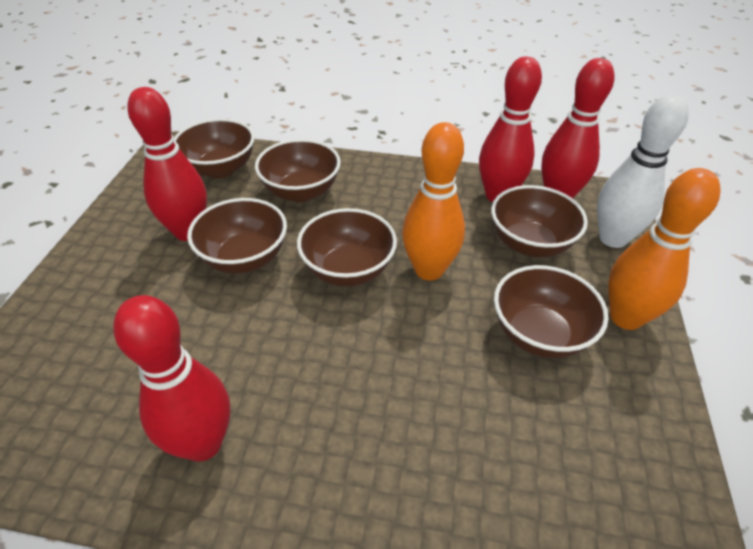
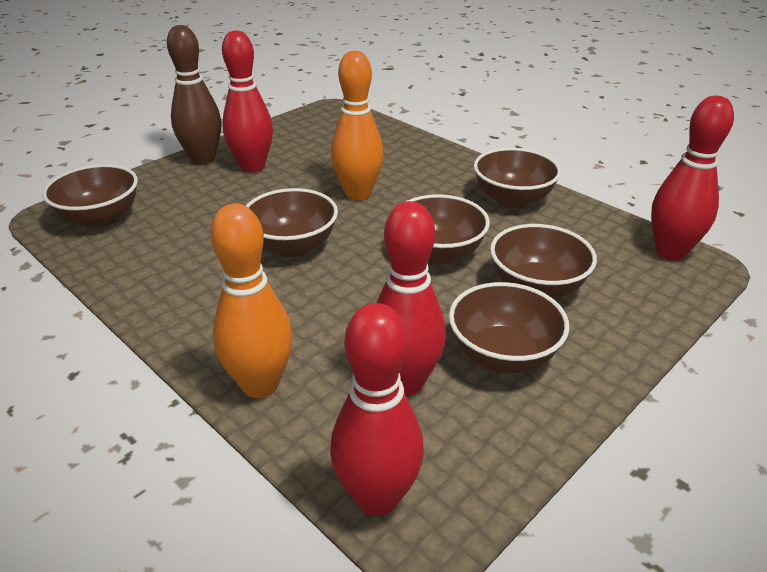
brown bowling pin: 0 -> 1
white bowling pin: 1 -> 0

